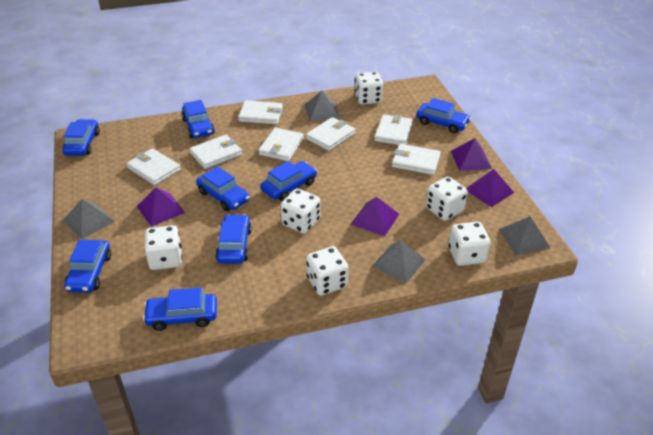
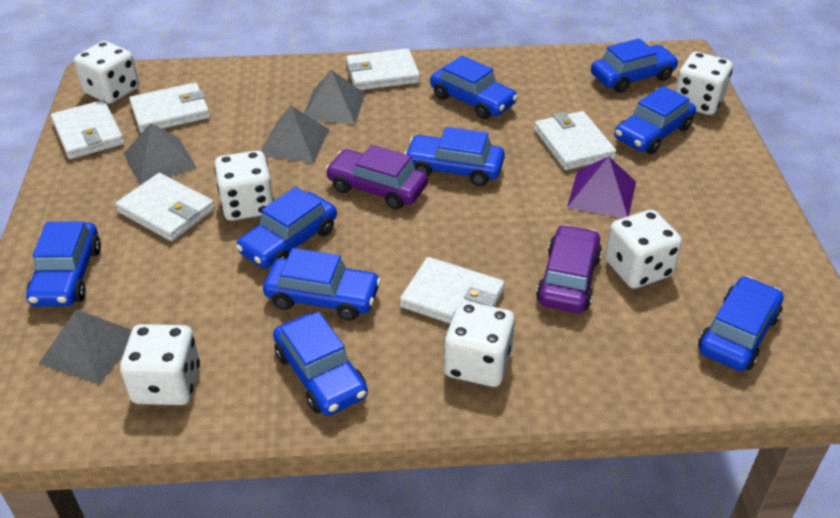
blue car: 8 -> 9
purple car: 0 -> 2
purple pyramid: 4 -> 1
white wallet: 7 -> 6

